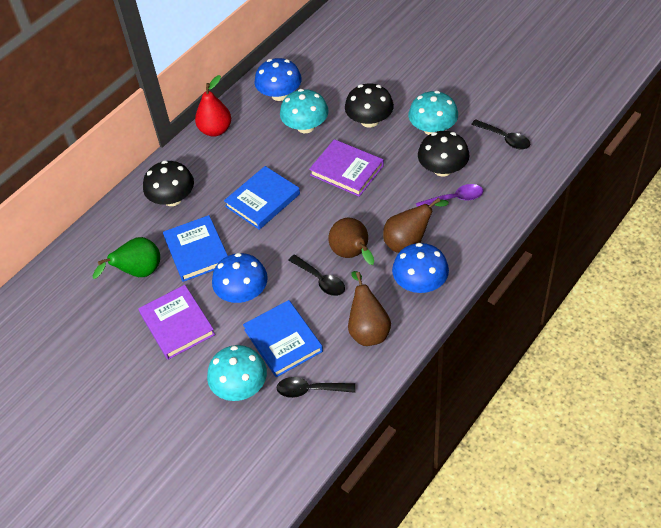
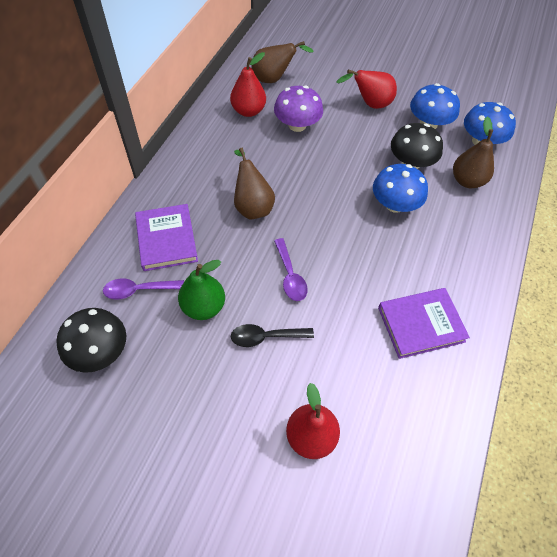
black mushroom: 3 -> 2
black spoon: 3 -> 1
blue book: 3 -> 0
purple mushroom: 0 -> 1
purple spoon: 1 -> 2
red pear: 1 -> 3
turquoise mushroom: 3 -> 0

